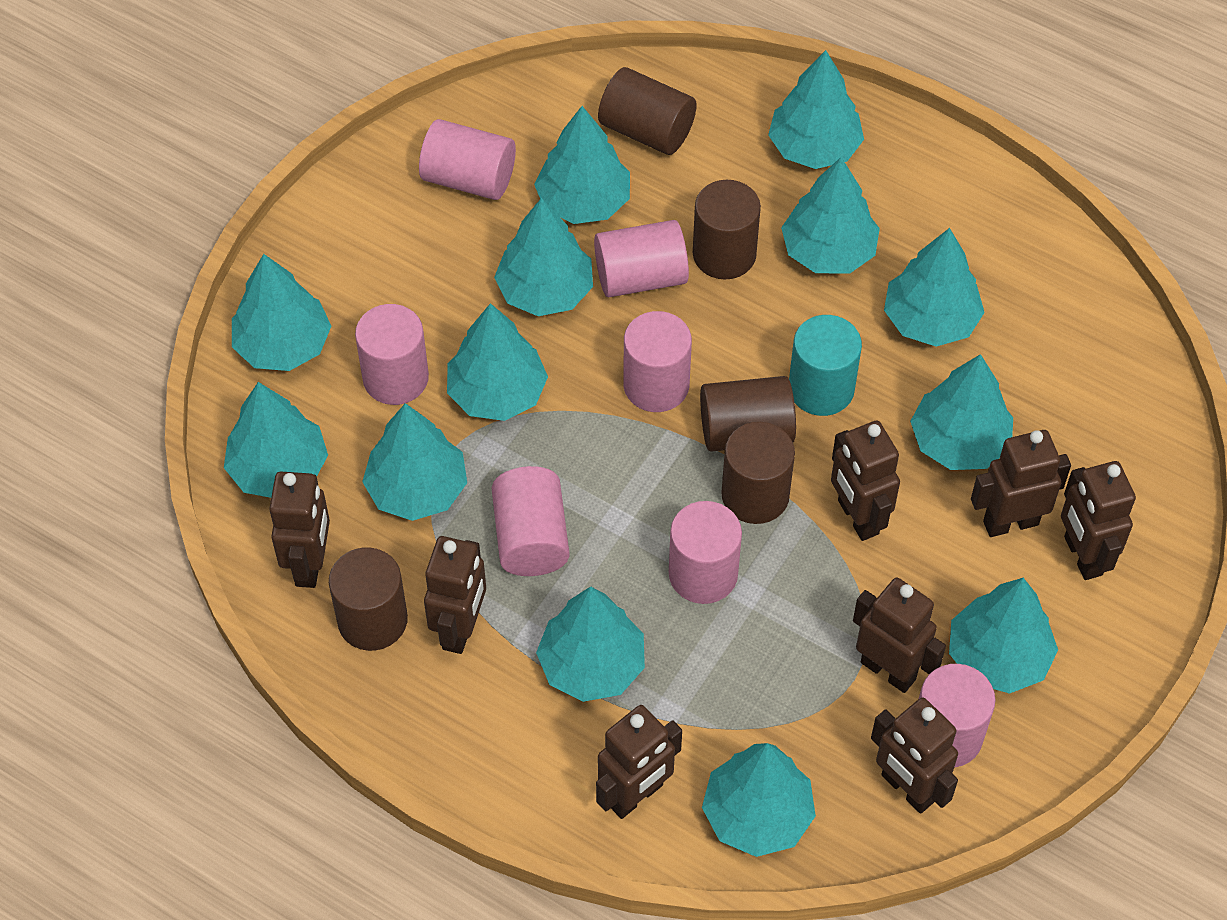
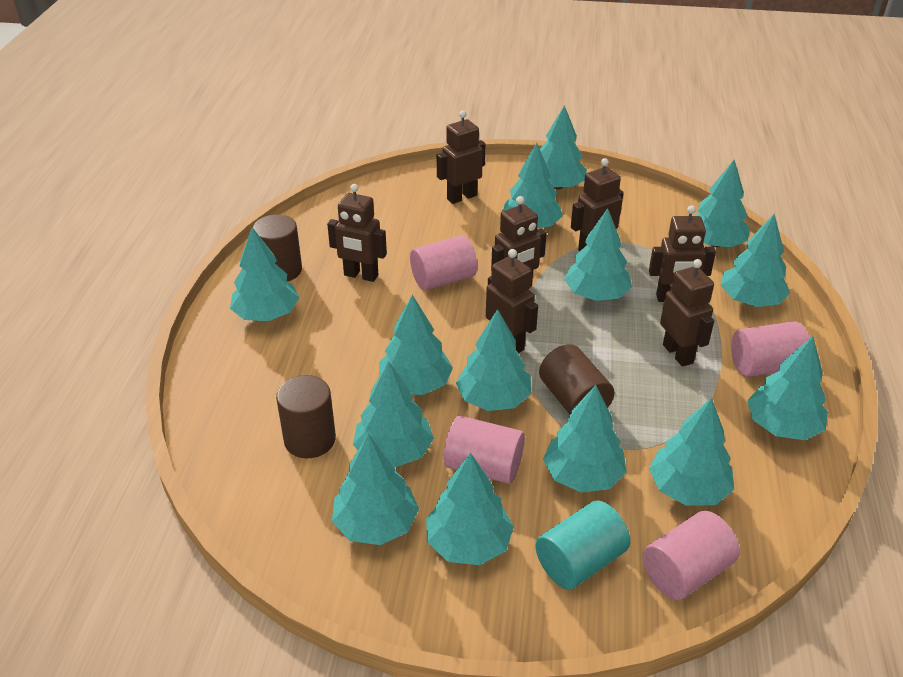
brown cylinder: 5 -> 3
brown robot: 8 -> 7
pink cylinder: 7 -> 4
turquoise tree: 13 -> 14

